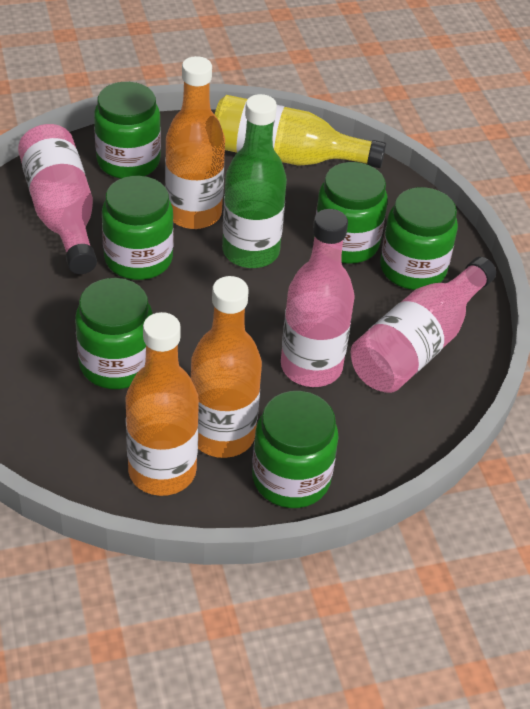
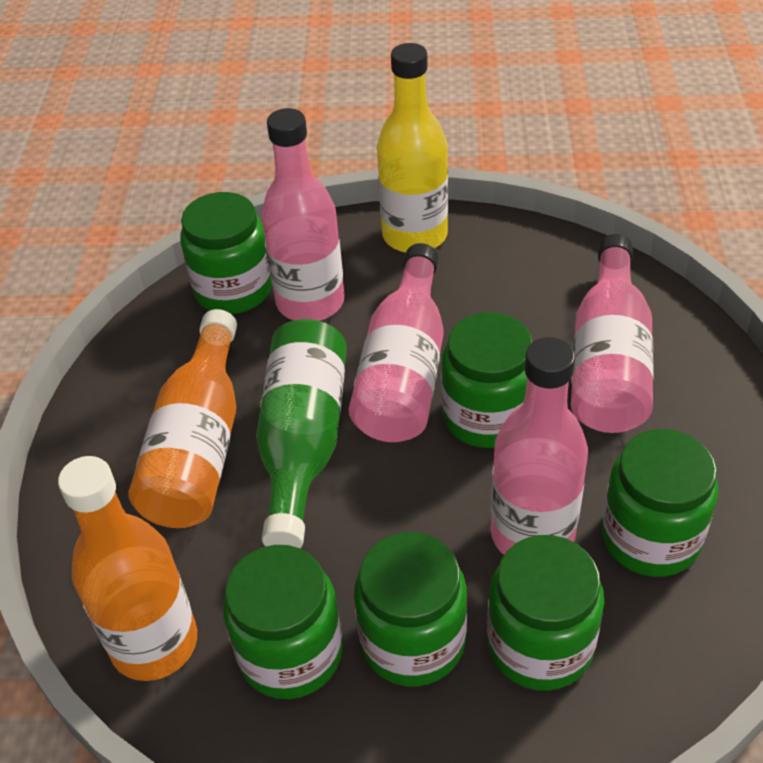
orange bottle: 3 -> 2
pink bottle: 3 -> 4

